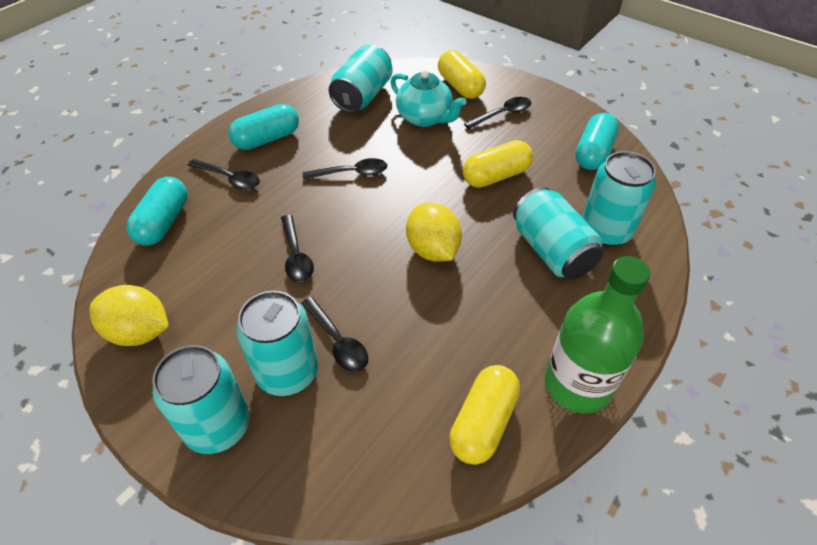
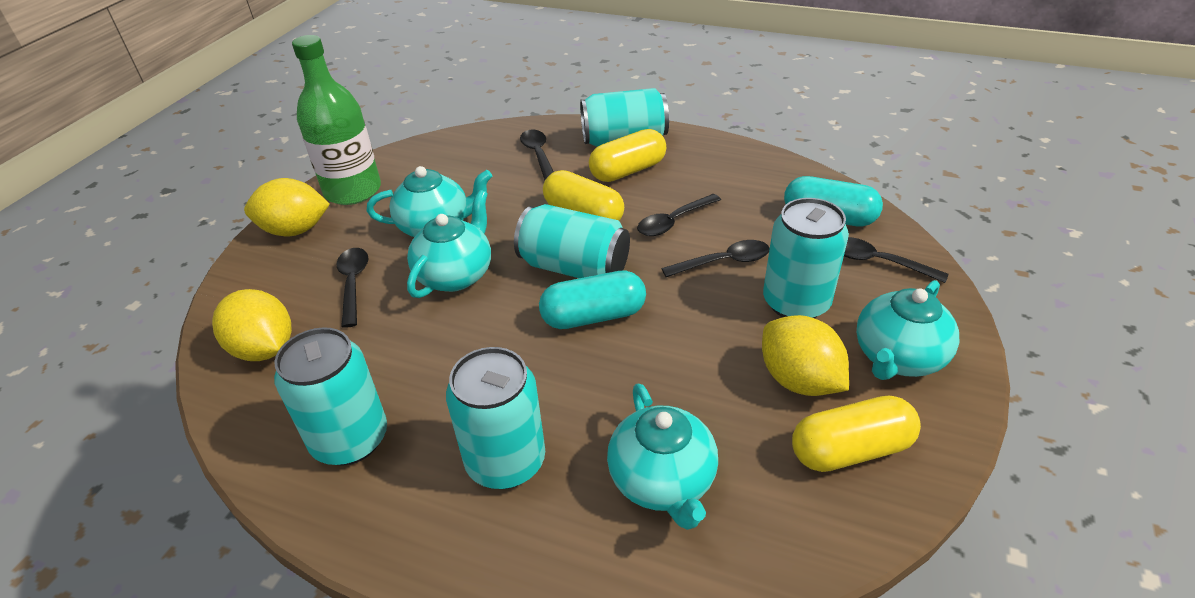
turquoise capsule: 3 -> 2
turquoise teapot: 1 -> 4
yellow lemon: 2 -> 3

